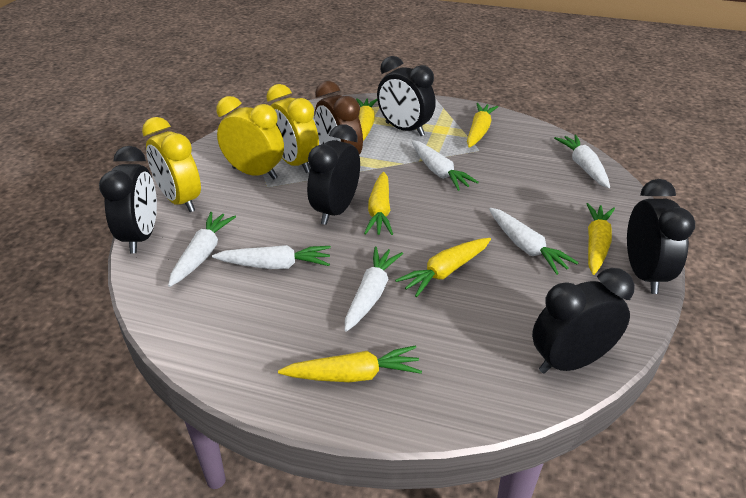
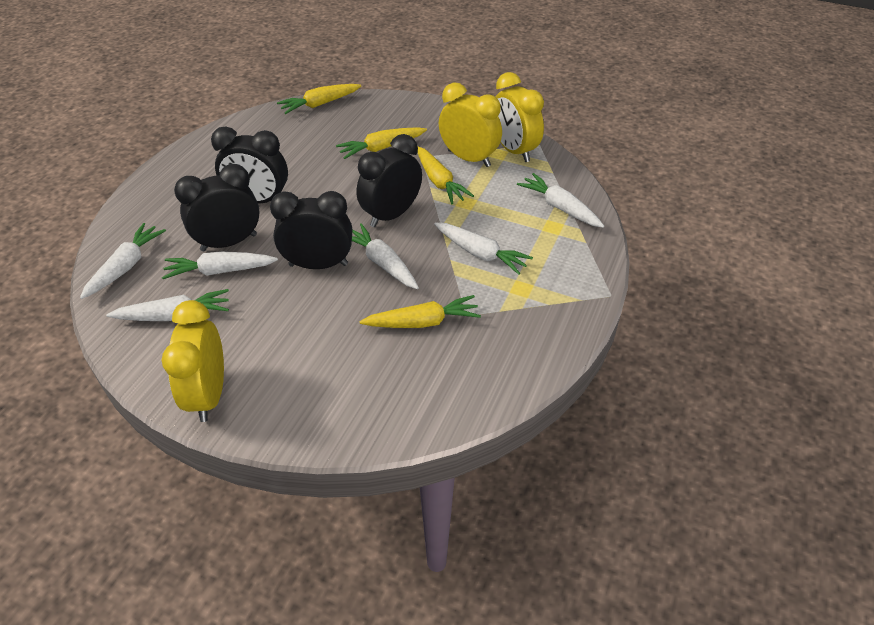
black clock: 5 -> 4
brown clock: 1 -> 0
yellow carrot: 6 -> 4

